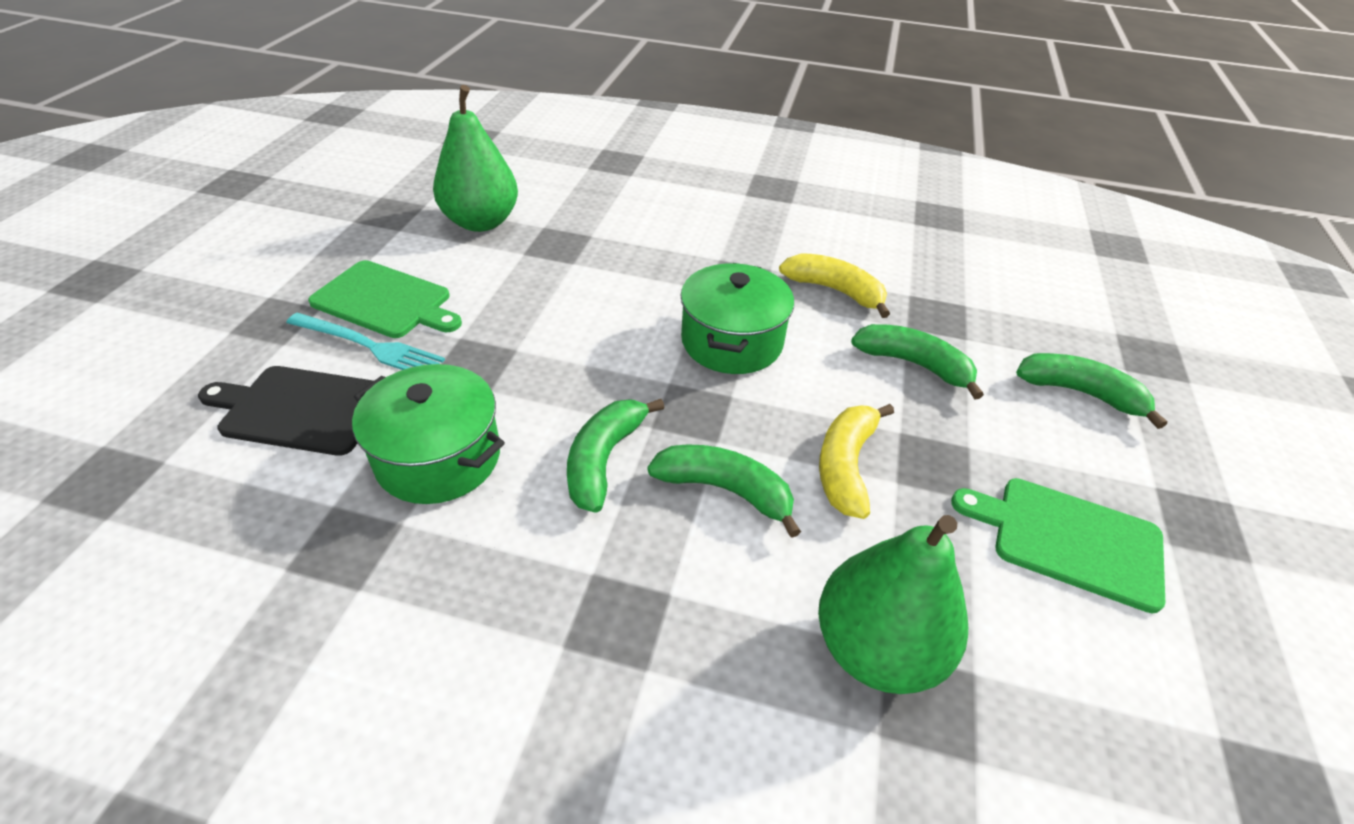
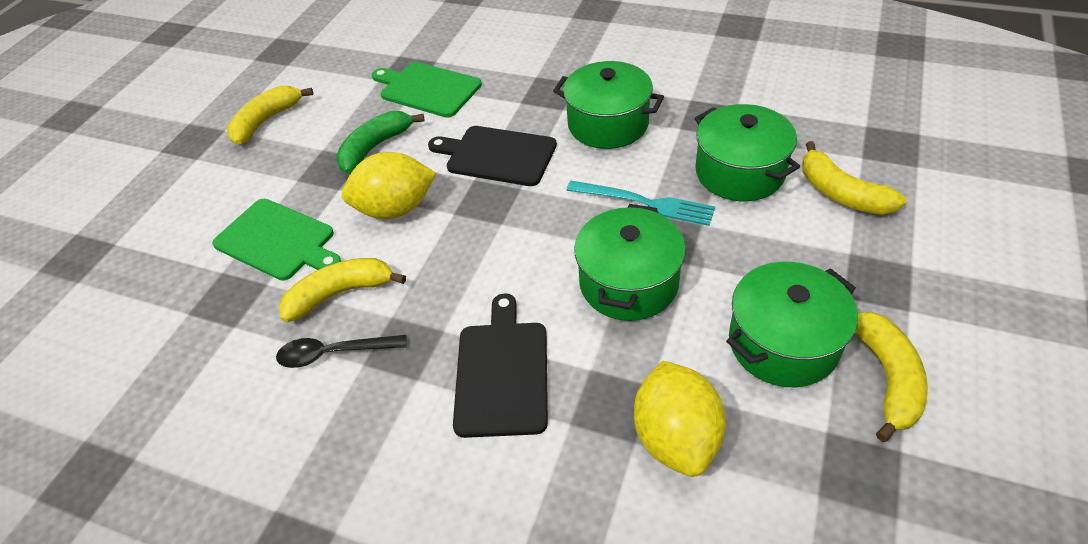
black cutting board: 1 -> 2
black spoon: 0 -> 1
green banana: 4 -> 1
green pear: 2 -> 0
green pot: 2 -> 4
yellow banana: 2 -> 4
yellow lemon: 0 -> 2

